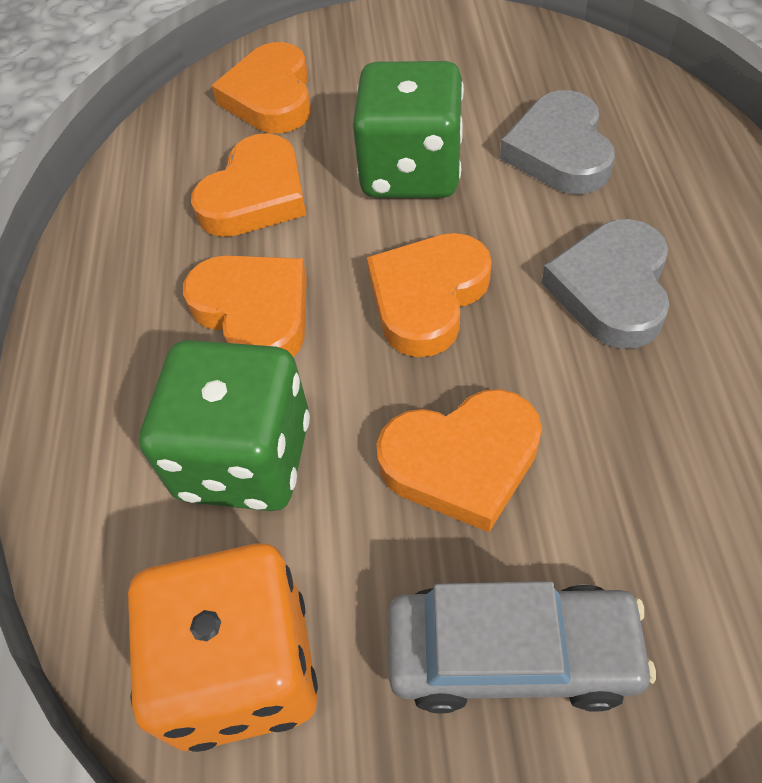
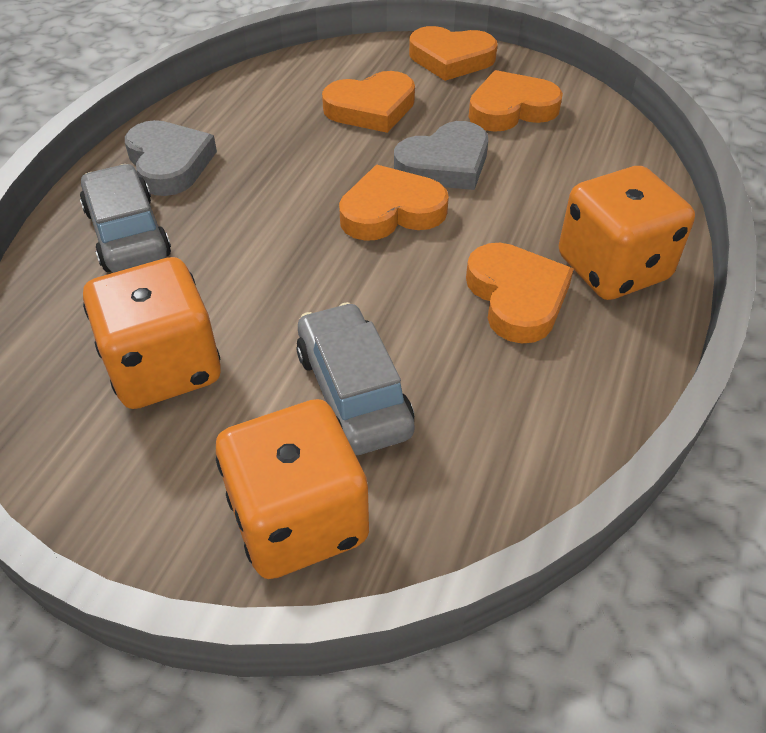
green dice: 2 -> 0
grey car: 1 -> 2
orange dice: 1 -> 3

